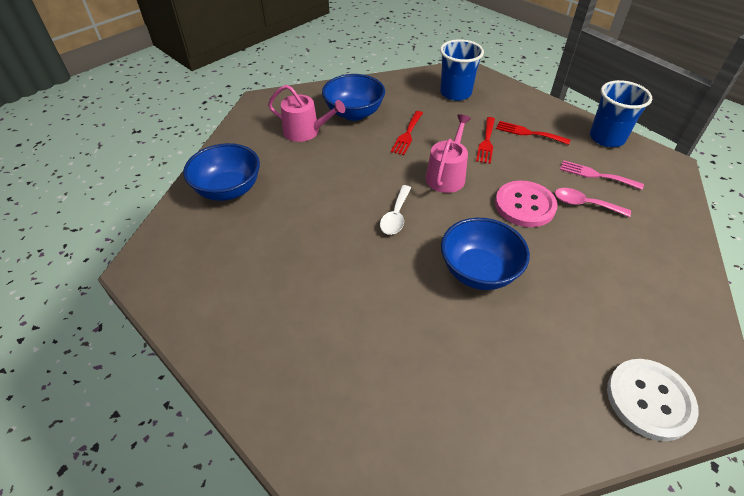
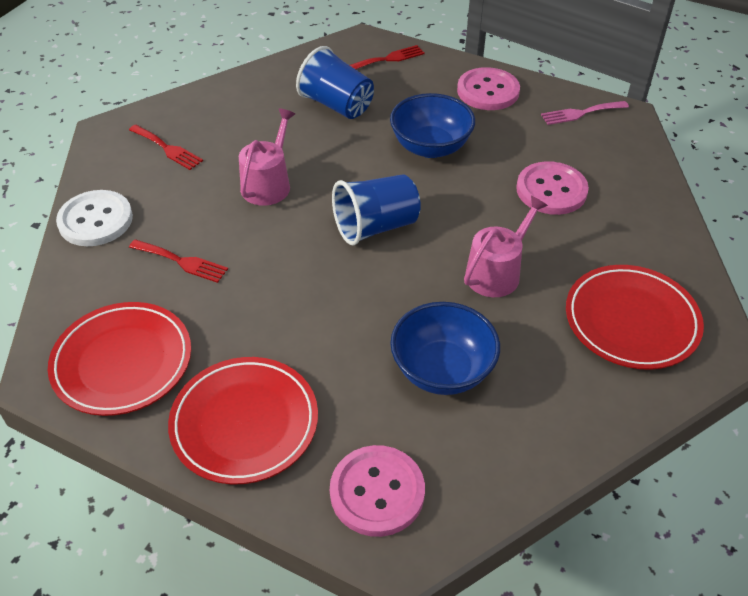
blue bowl: 3 -> 2
pink button: 1 -> 3
pink spoon: 1 -> 0
red plate: 0 -> 3
white spoon: 1 -> 0

